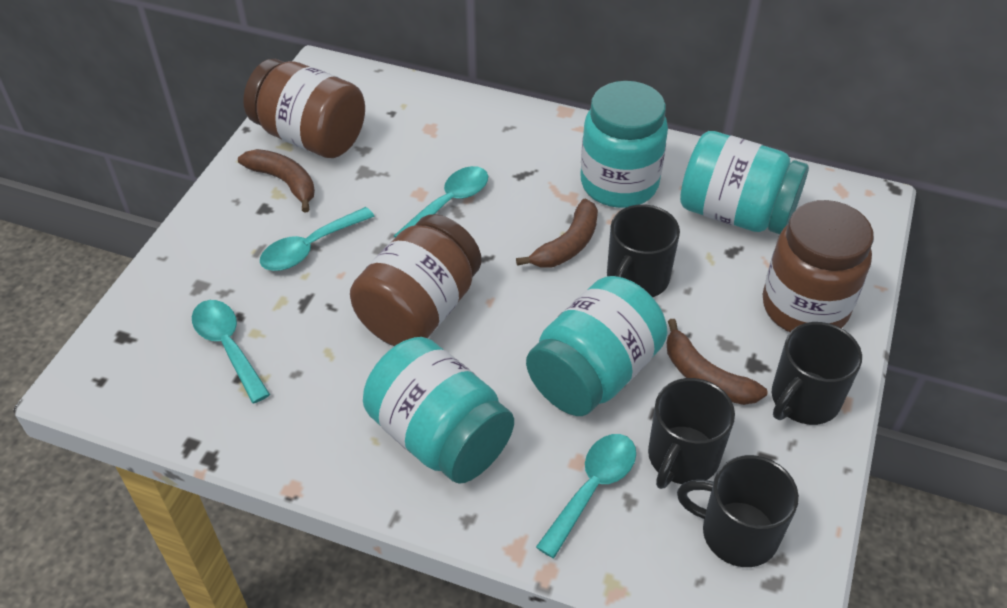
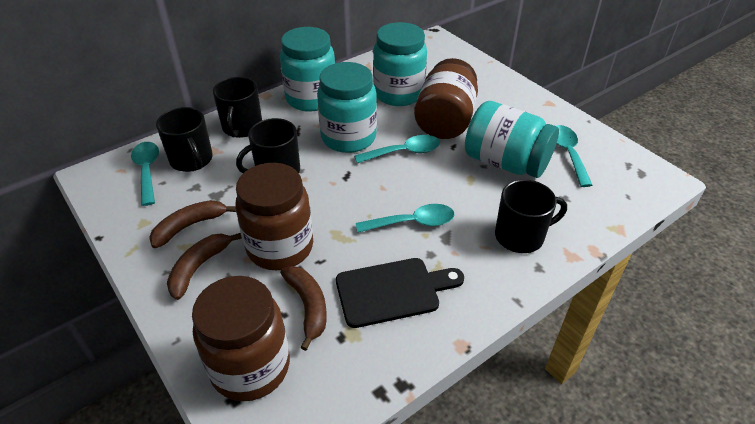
black cutting board: 0 -> 1

